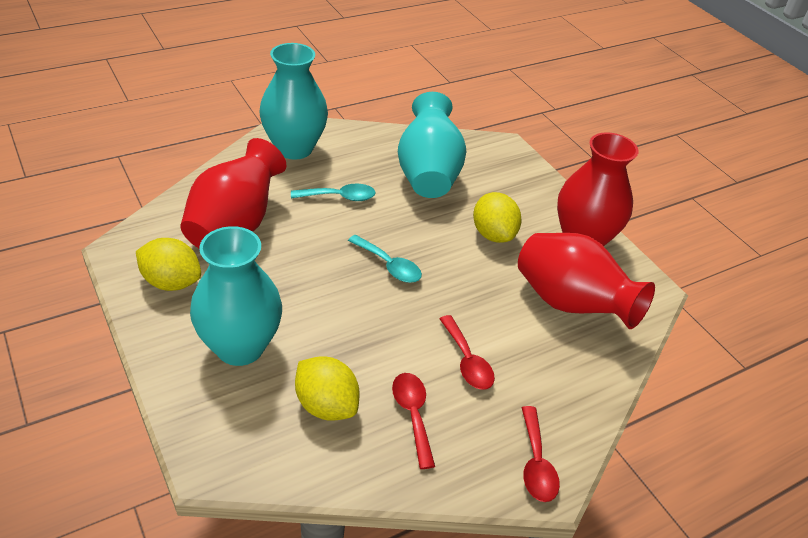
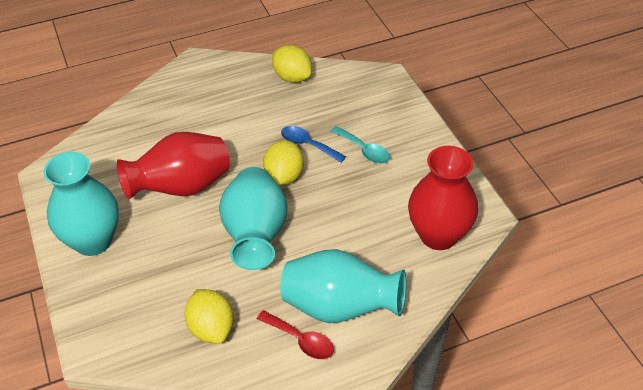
blue spoon: 0 -> 1
red spoon: 3 -> 1
red vase: 3 -> 2
turquoise spoon: 2 -> 1

